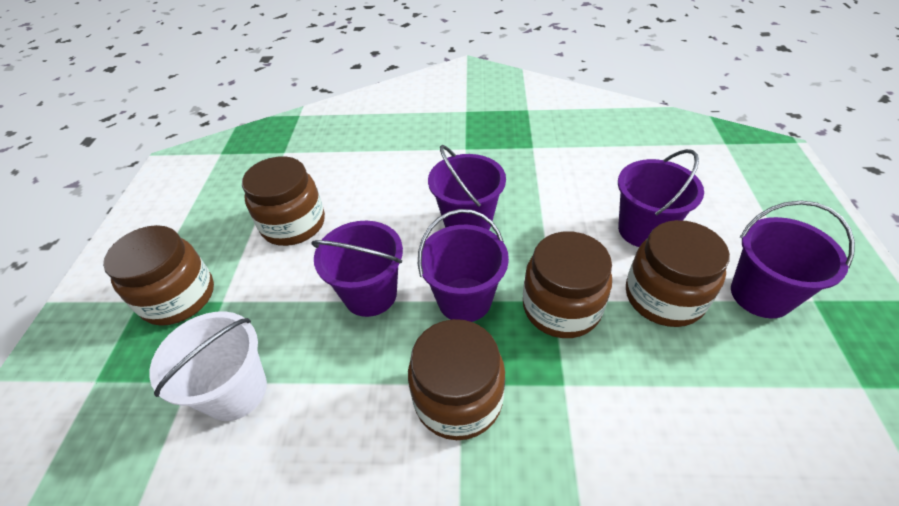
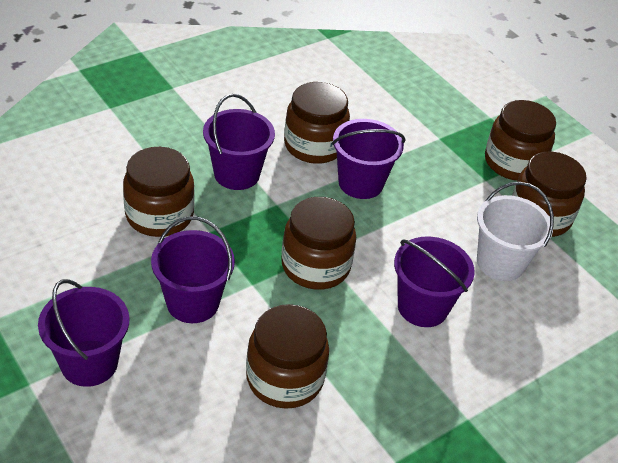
brown jar: 5 -> 6

